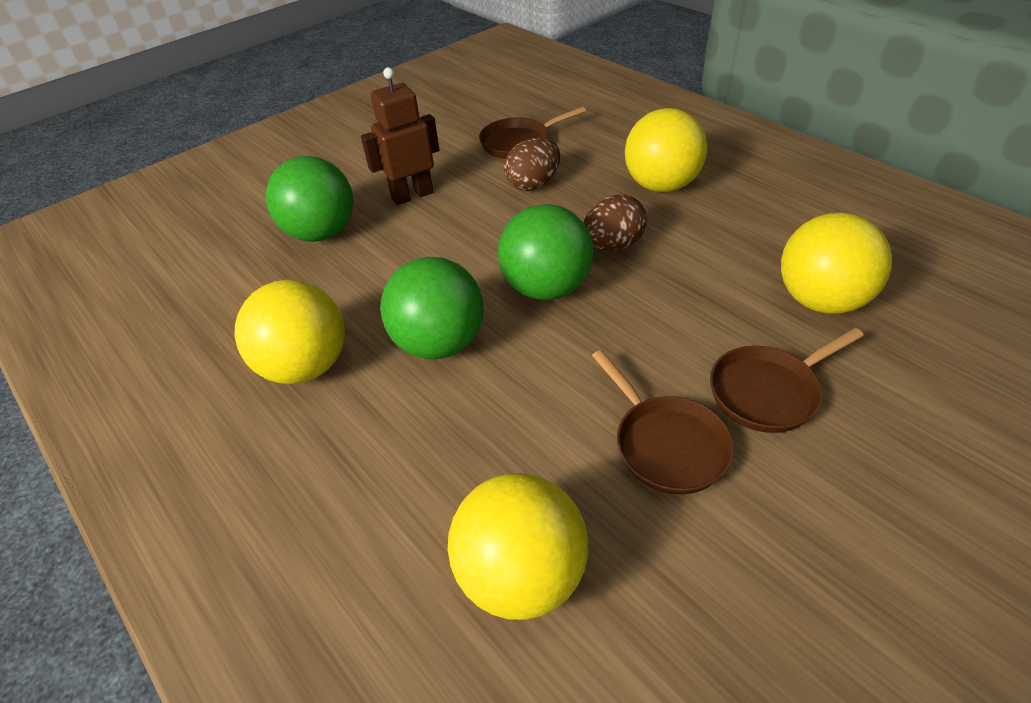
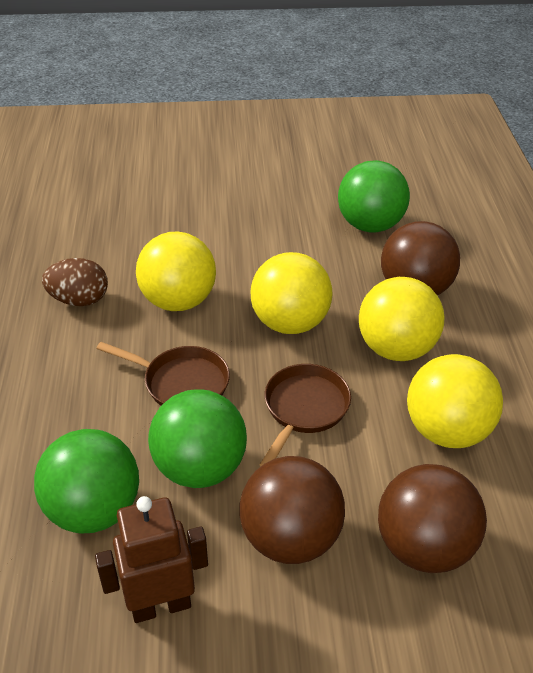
brown ball: 0 -> 3
brown egg: 2 -> 1
brown pan: 3 -> 2

